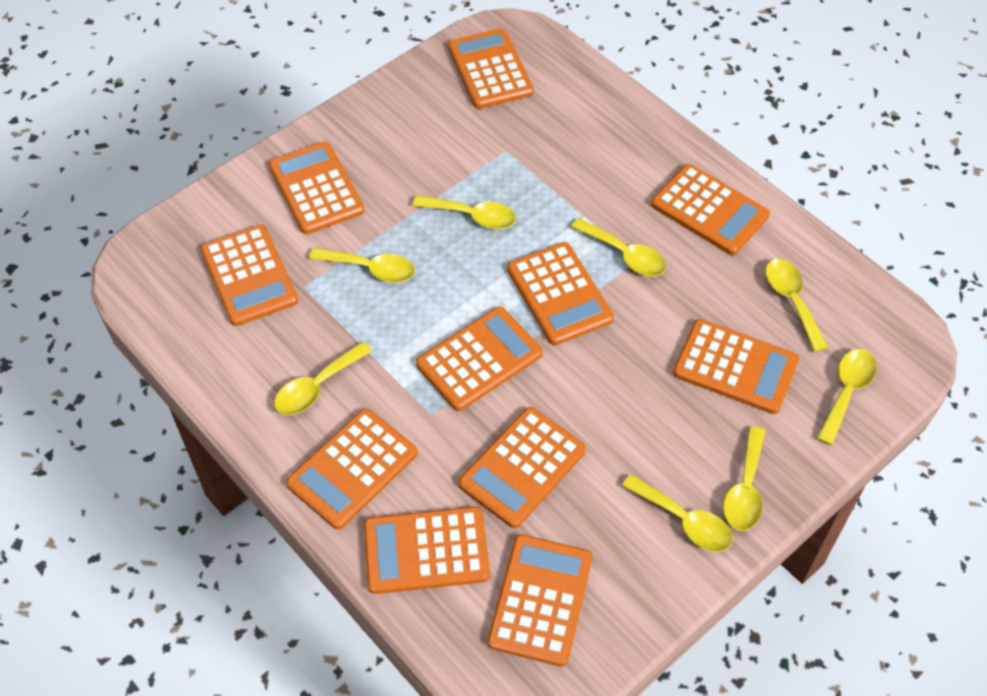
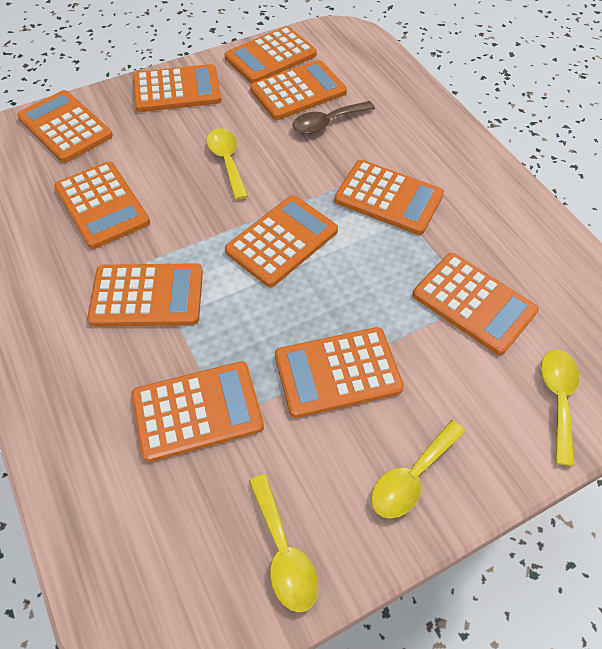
brown spoon: 0 -> 1
yellow spoon: 8 -> 4

